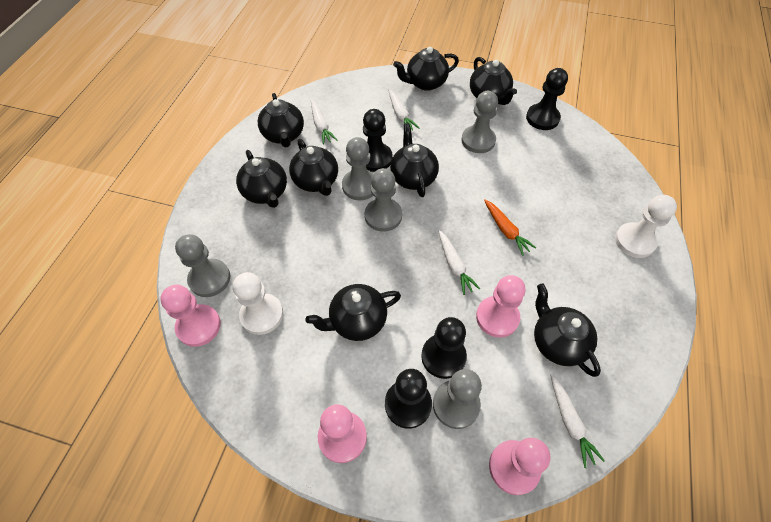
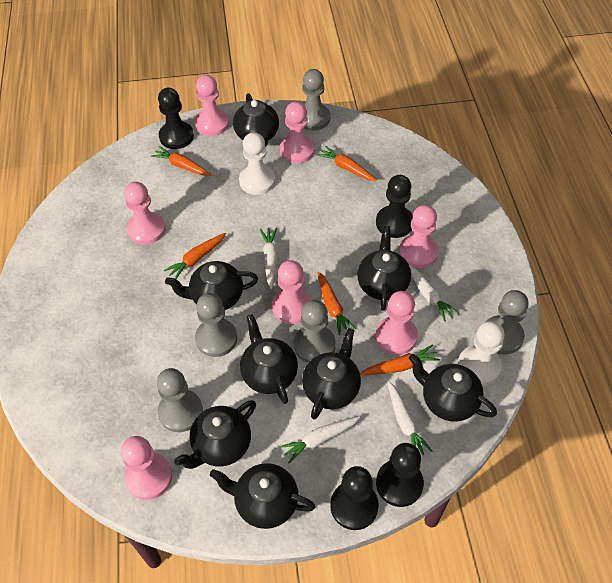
orange carrot: 1 -> 5
pink pawn: 4 -> 7

